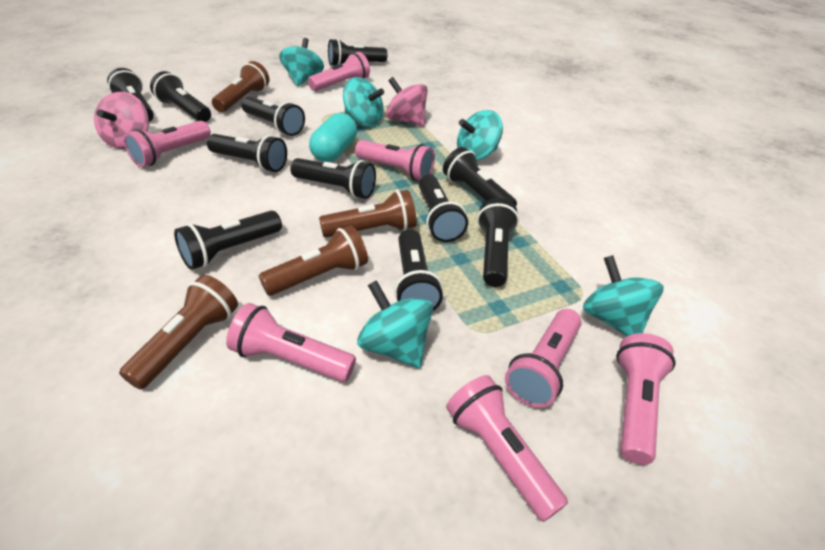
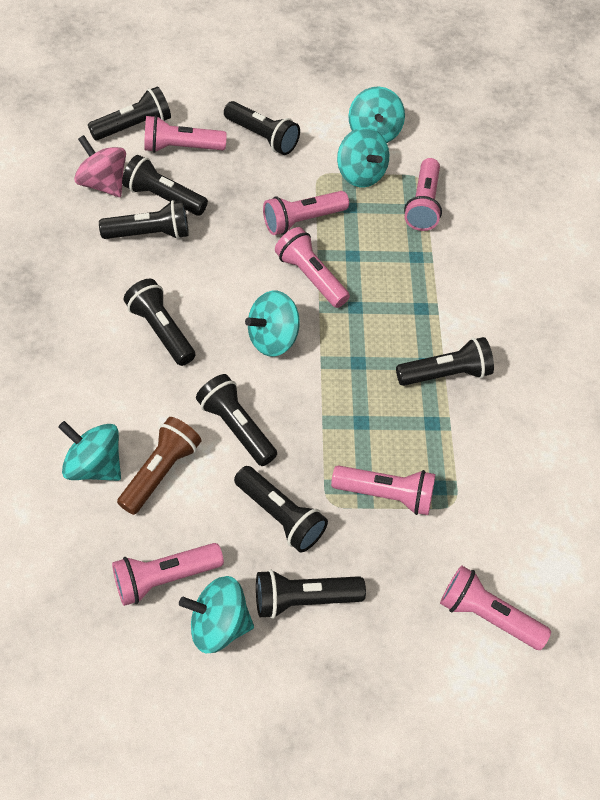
black flashlight: 11 -> 9
brown flashlight: 4 -> 1
pink spinning top: 2 -> 1
turquoise capsule: 1 -> 0

